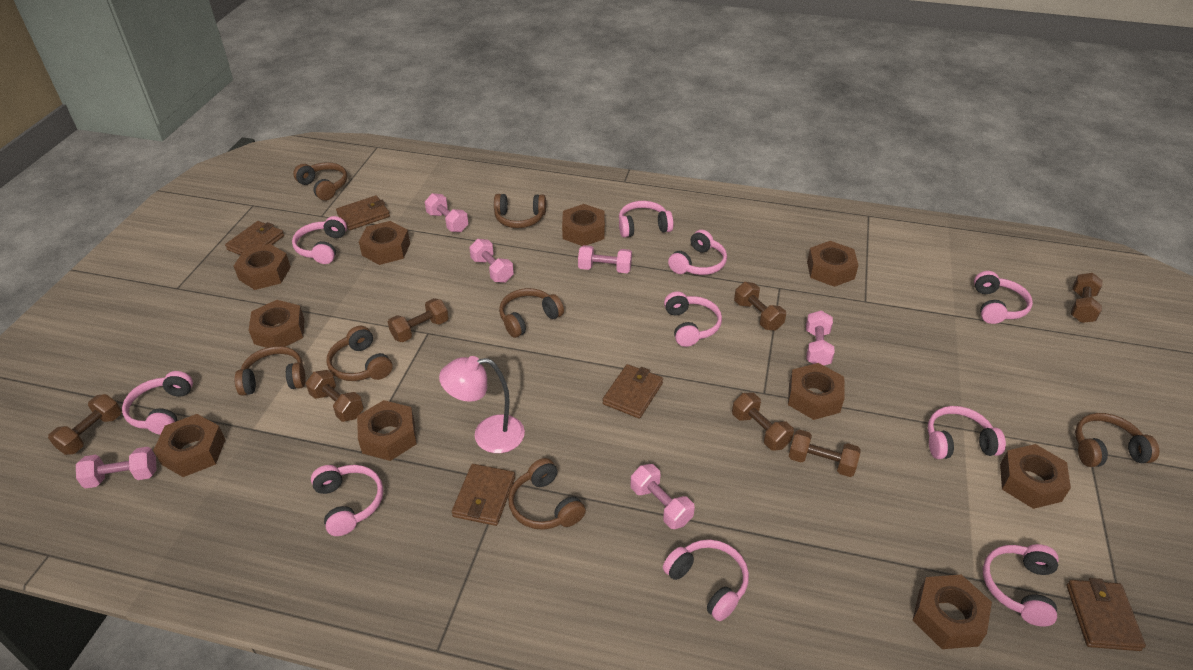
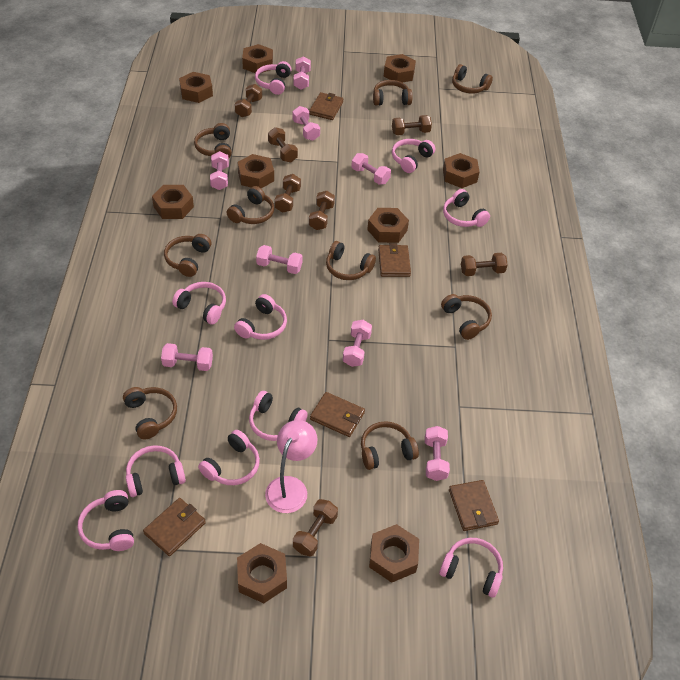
brown headphones: 7 -> 9
brown nut: 10 -> 9
pink dumbbell: 6 -> 8

